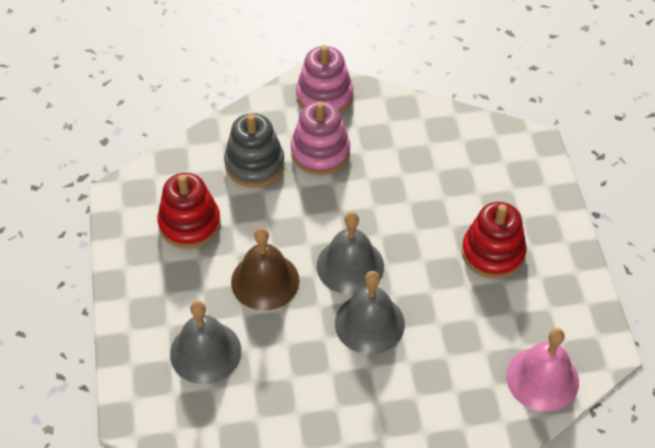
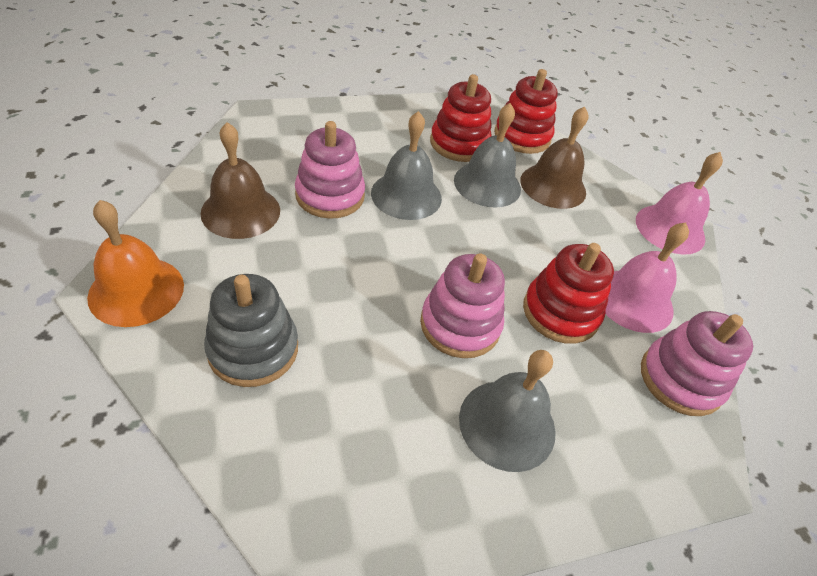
brown bell: 1 -> 2
orange bell: 0 -> 1
pink bell: 1 -> 2
pink stacking toy: 2 -> 3
red stacking toy: 2 -> 3

